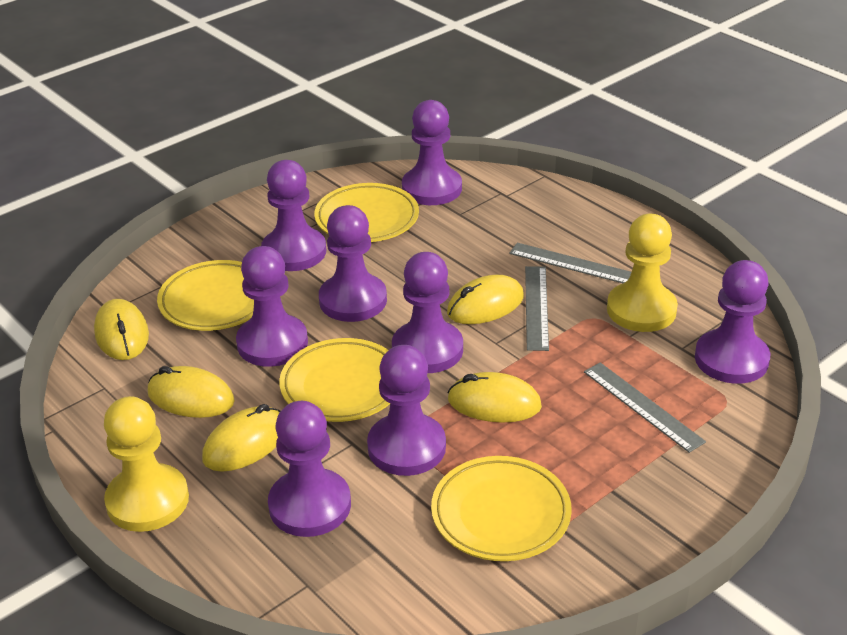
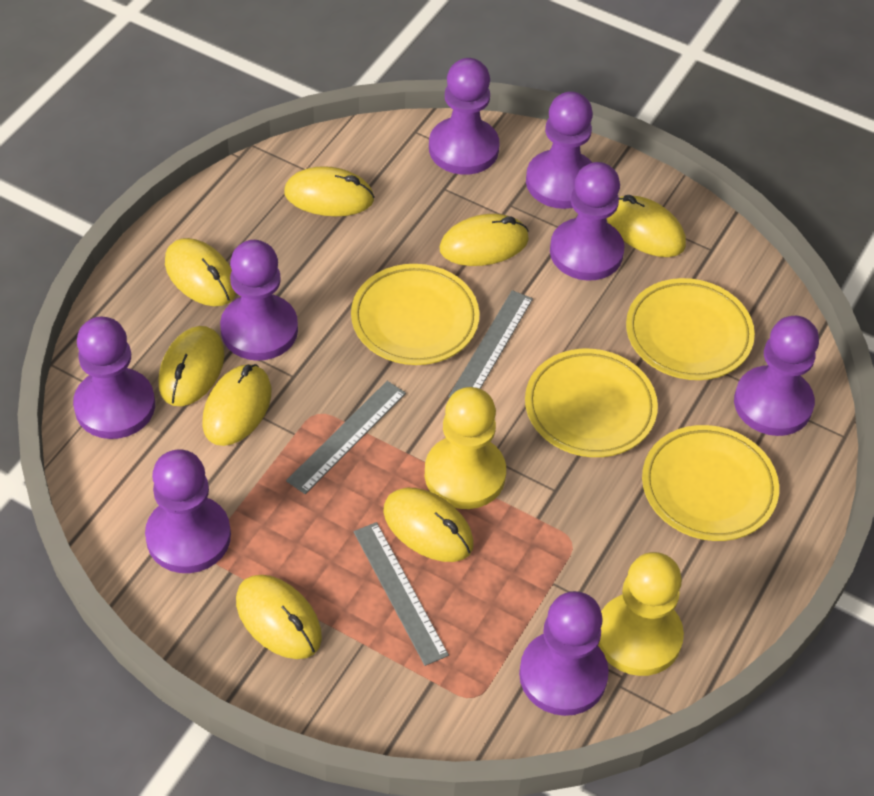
yellow mouse: 5 -> 8

